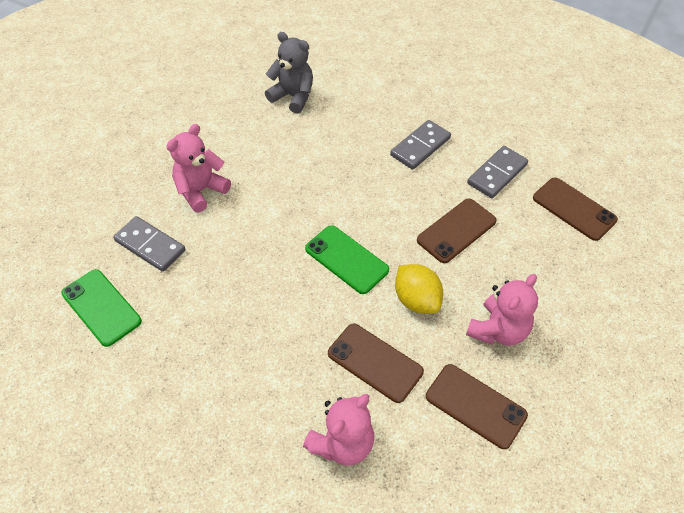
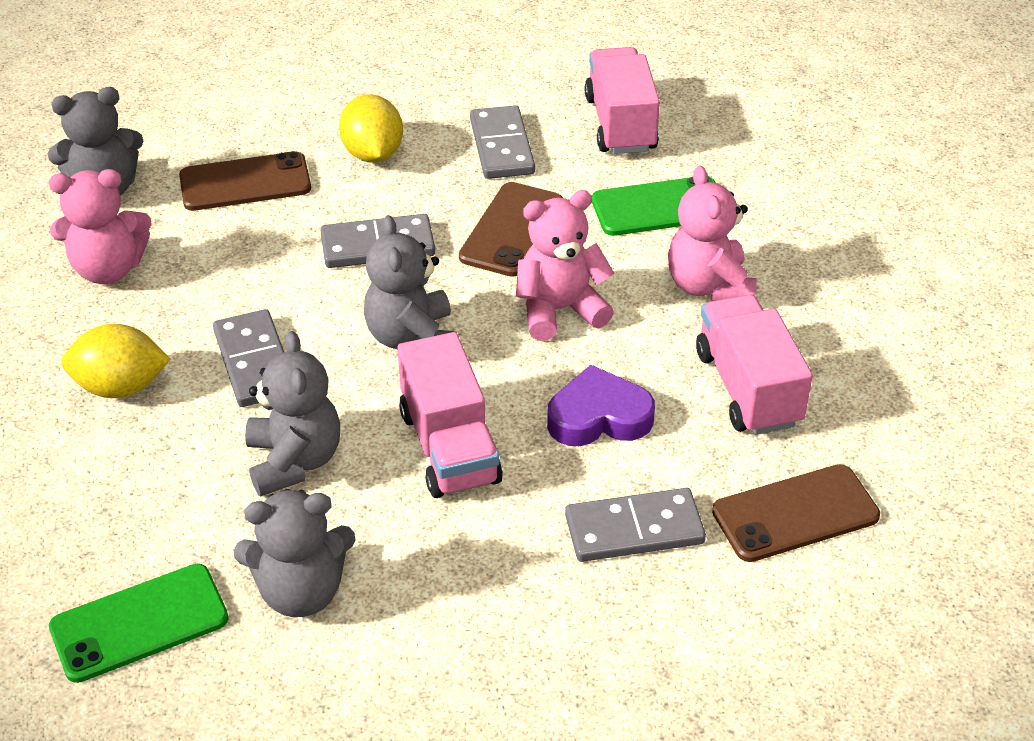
brown phone: 4 -> 3
grey domino: 3 -> 4
grey teddy bear: 1 -> 4
pink truck: 0 -> 3
purple heart: 0 -> 1
yellow lemon: 1 -> 2

